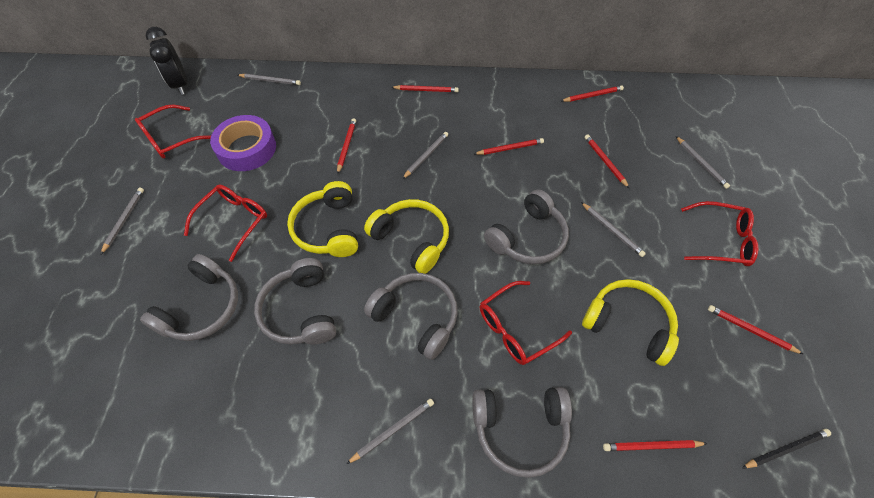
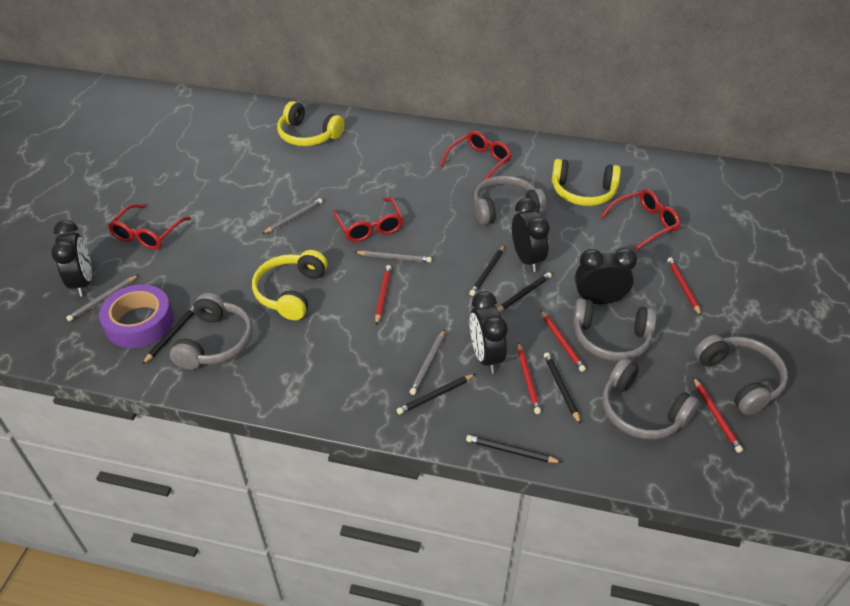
black clock: 1 -> 4
black pencil: 1 -> 6
grey pencil: 6 -> 4
red pencil: 7 -> 5

